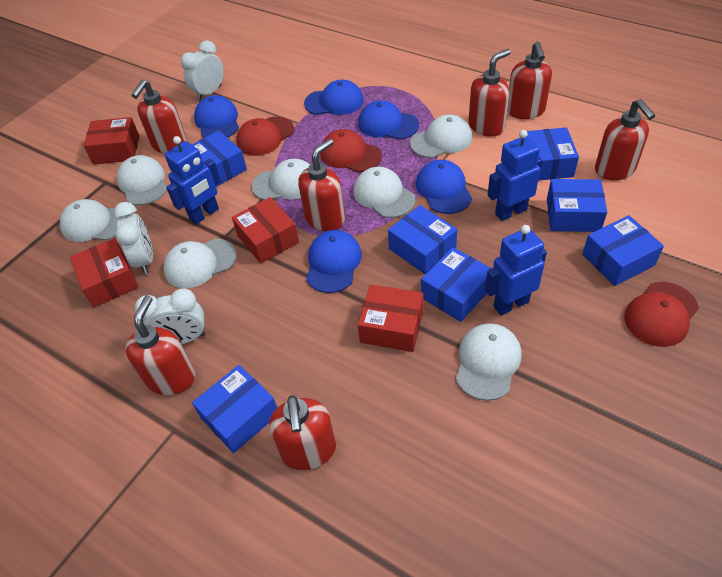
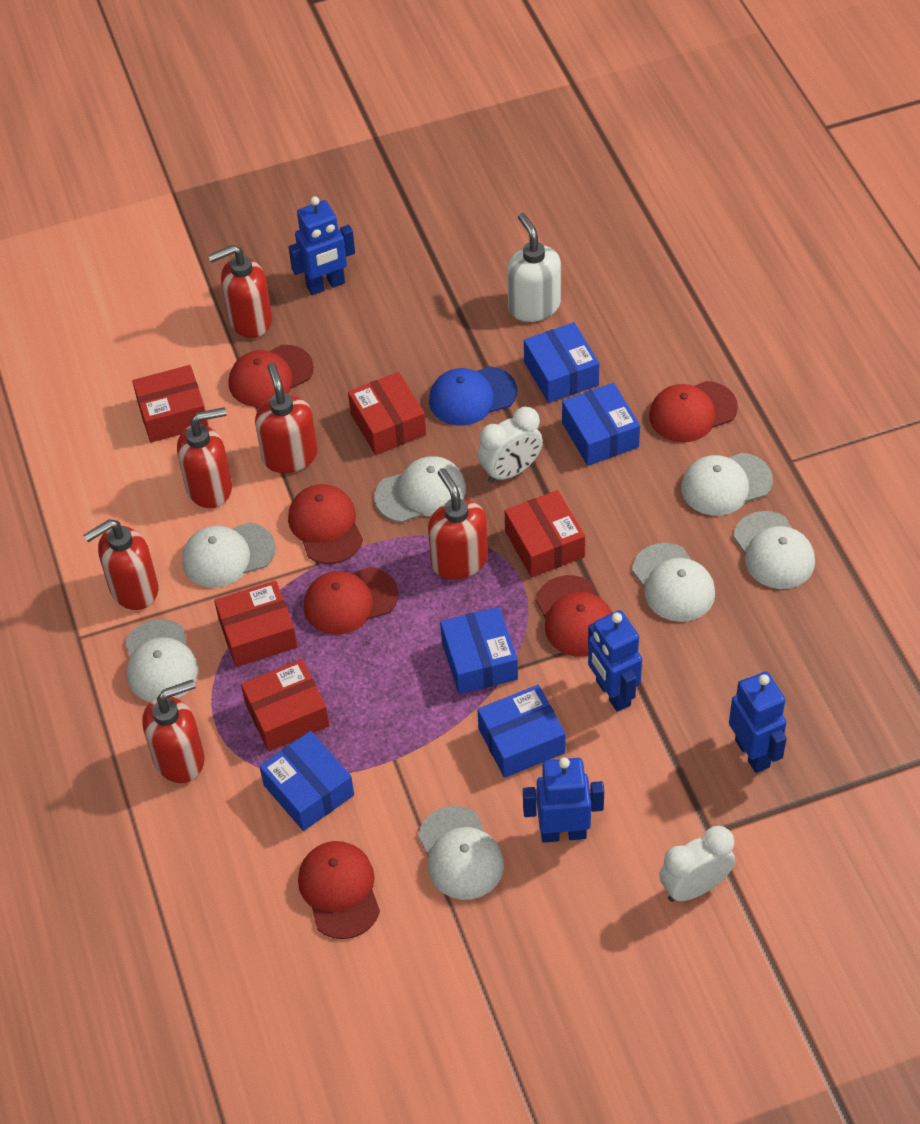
blue box: 7 -> 5
blue cap: 5 -> 1
blue robot: 3 -> 4
red box: 4 -> 5
red cap: 3 -> 6
red soap dispenser: 7 -> 6
white clock: 3 -> 2
white soap dispenser: 0 -> 1

